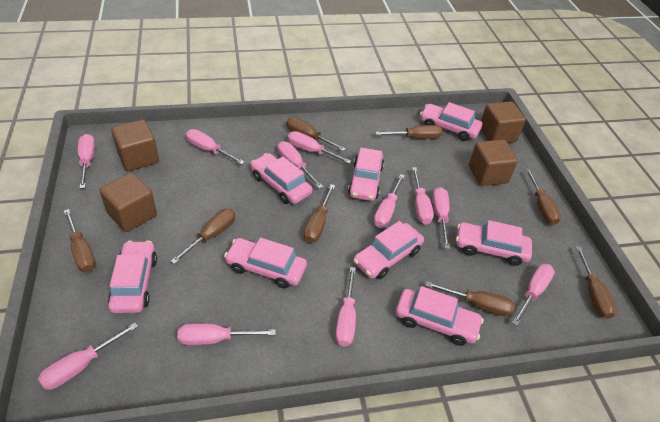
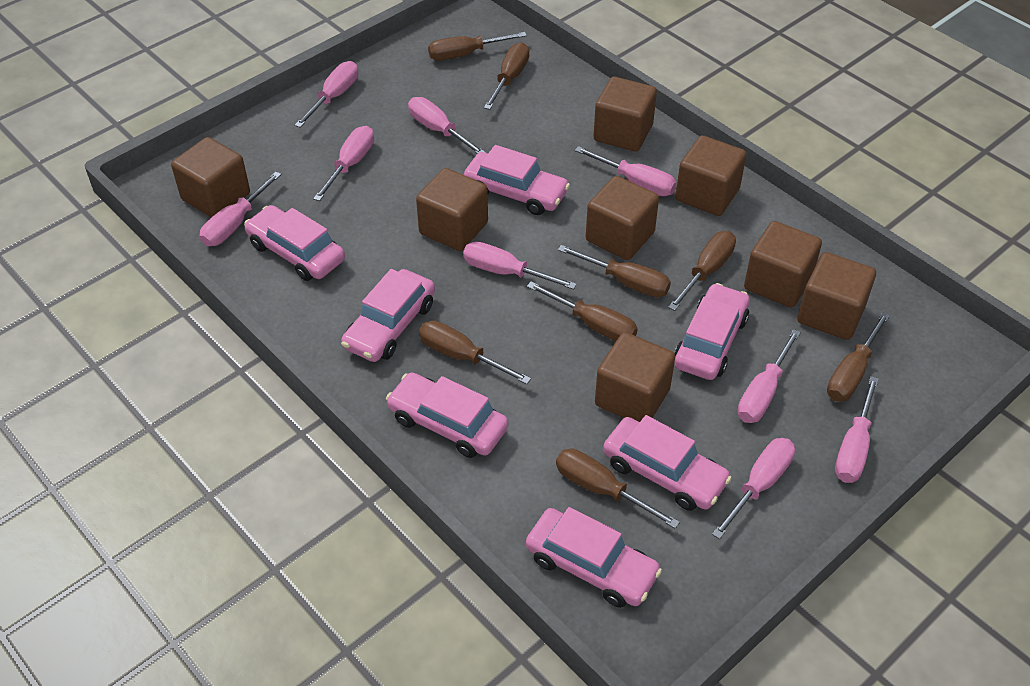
brown cube: 4 -> 8
pink car: 8 -> 7
pink screwdriver: 11 -> 9

